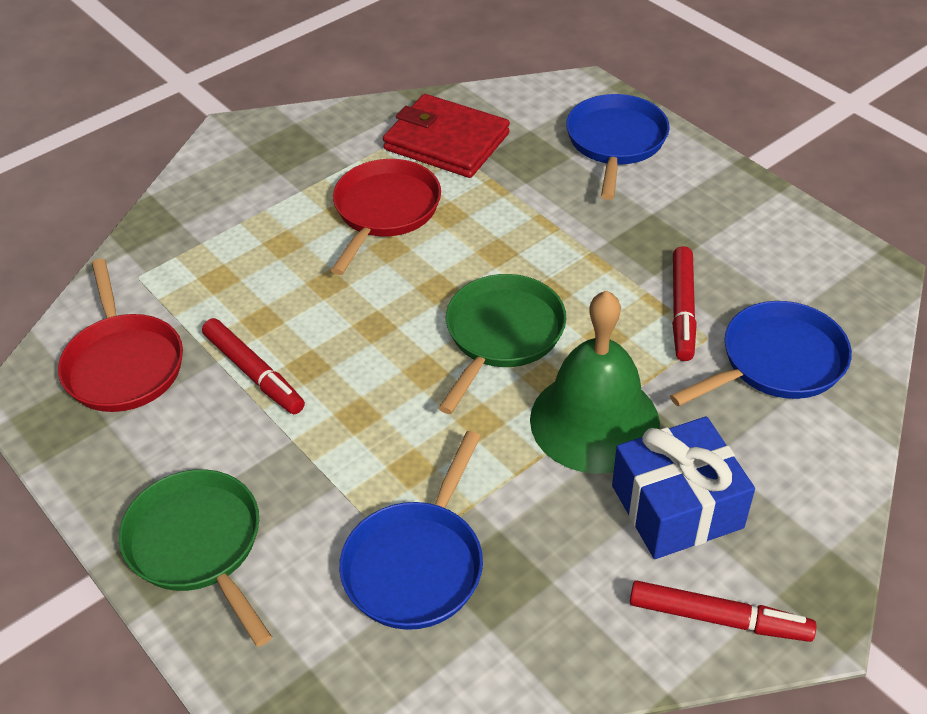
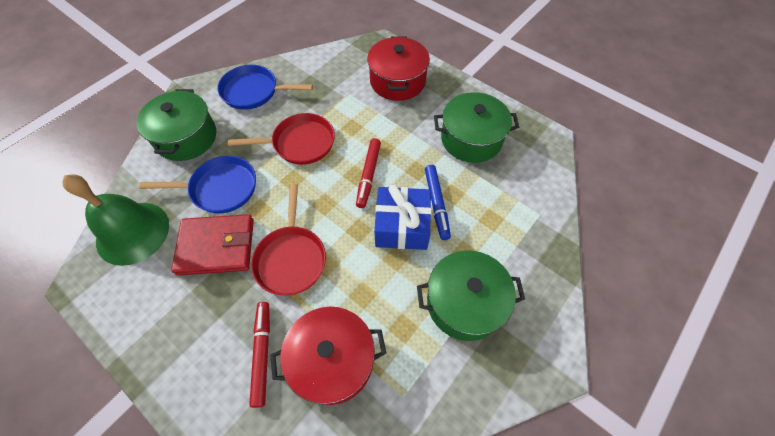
blue marker: 0 -> 1
blue pan: 3 -> 2
green pan: 2 -> 0
green pot: 0 -> 3
red marker: 3 -> 2
red pot: 0 -> 2

